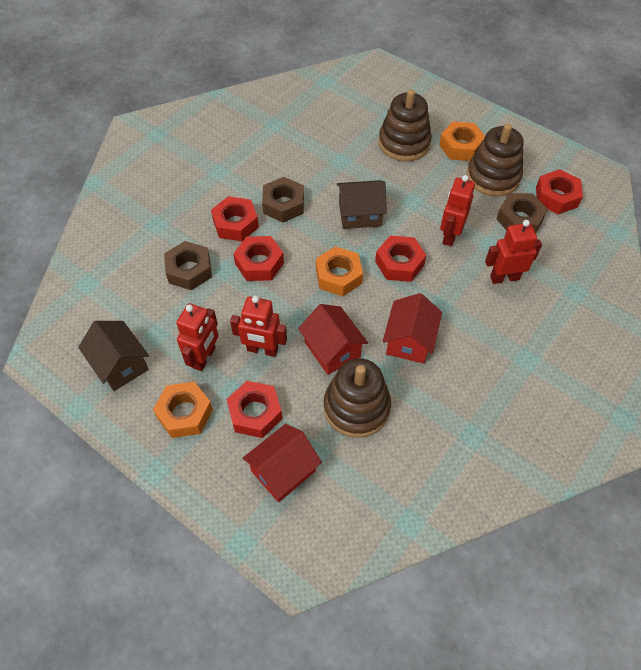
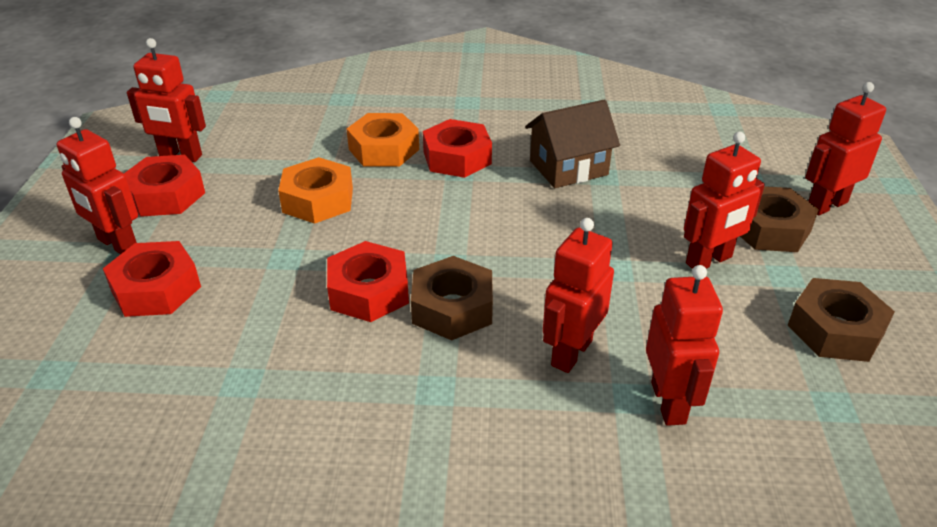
brown house: 2 -> 1
brown stacking toy: 3 -> 0
orange nut: 3 -> 2
red house: 3 -> 0
red nut: 5 -> 4
red robot: 4 -> 6

